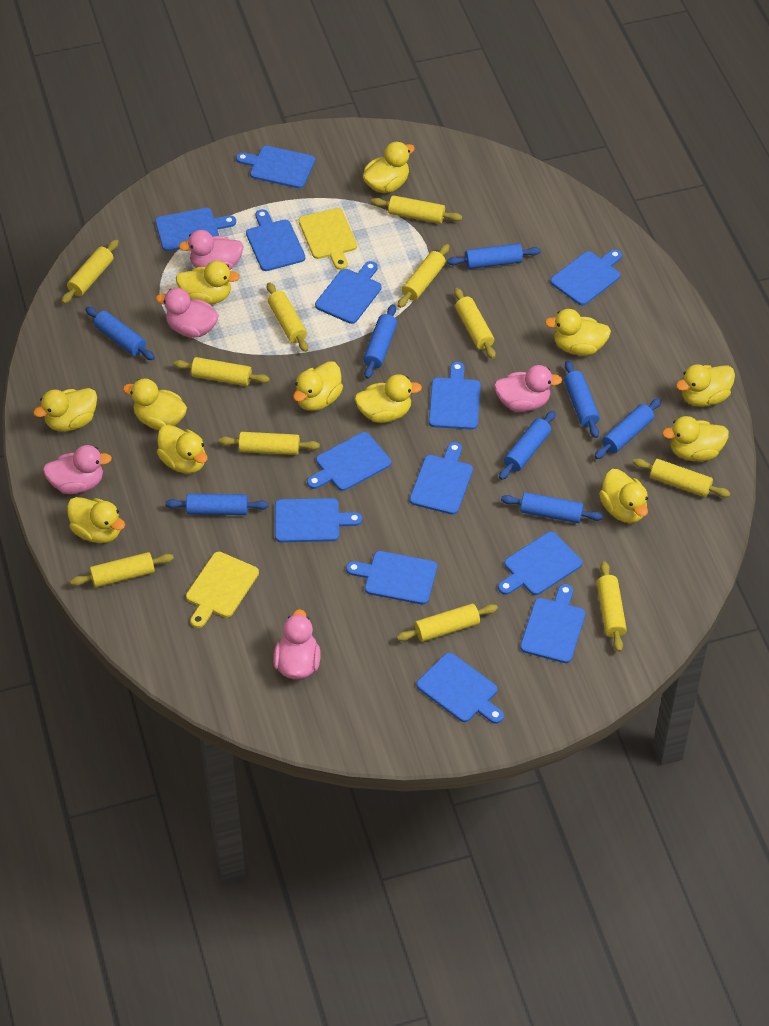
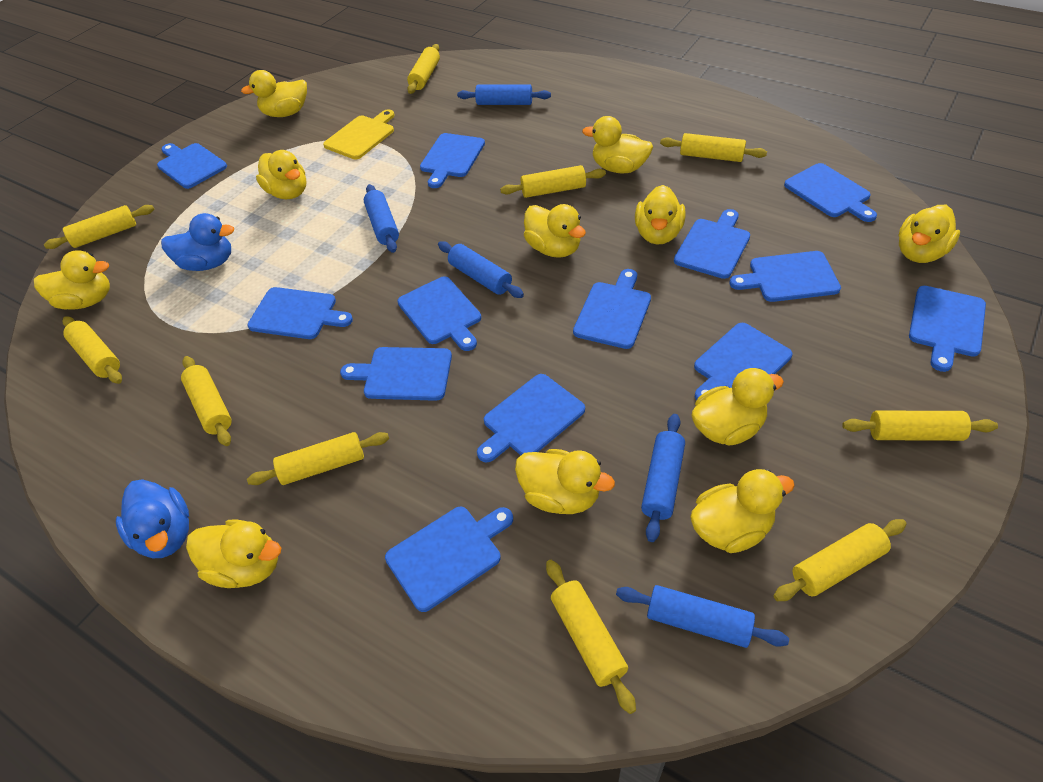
blue duck: 0 -> 2
blue rolling pin: 8 -> 5
pink duck: 5 -> 0
yellow cutting board: 2 -> 1
yellow duck: 12 -> 11
yellow rolling pin: 11 -> 10

